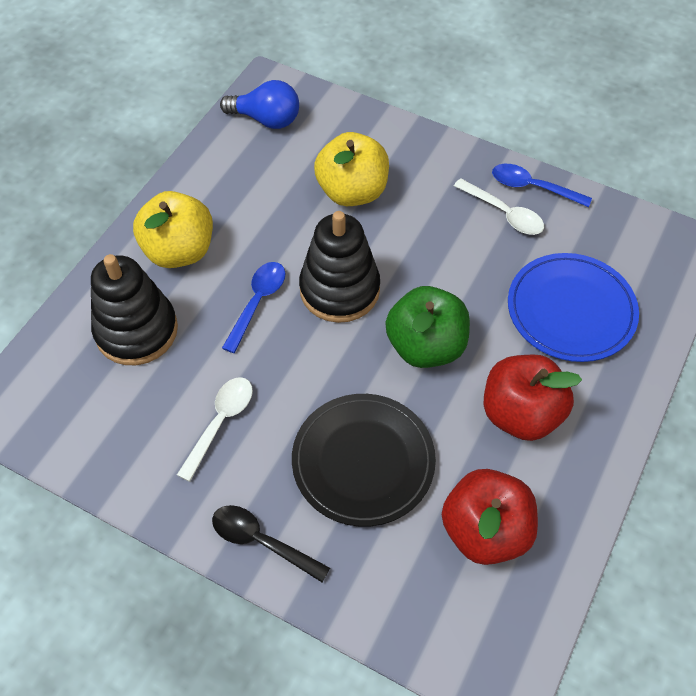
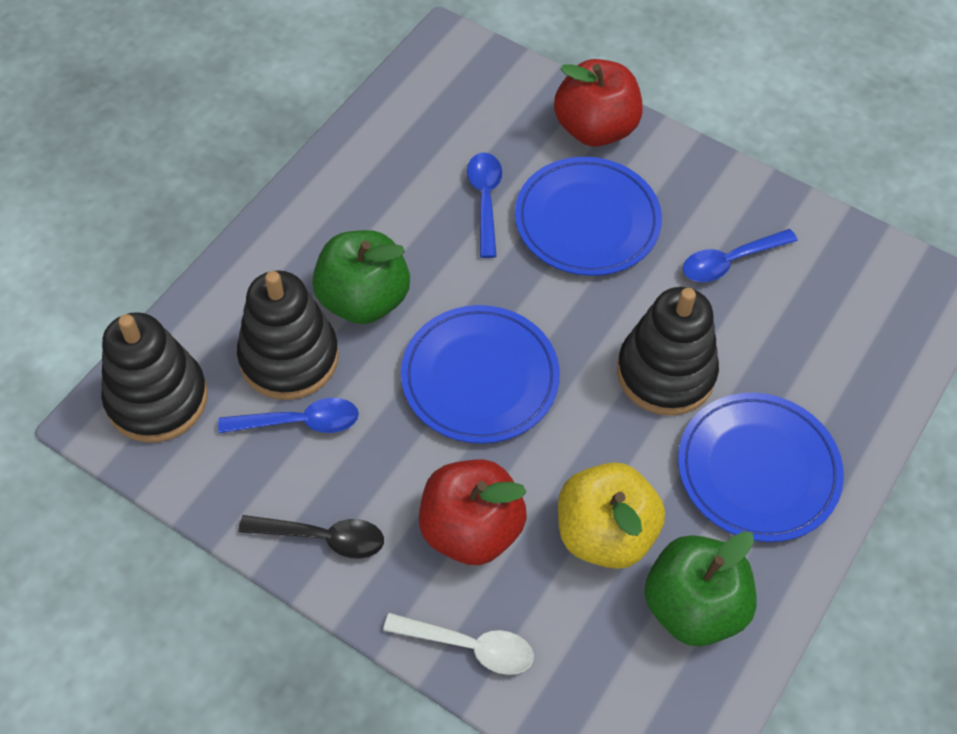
black plate: 1 -> 0
black stacking toy: 2 -> 3
blue light bulb: 1 -> 0
blue plate: 1 -> 3
blue spoon: 2 -> 3
green apple: 1 -> 2
white spoon: 2 -> 1
yellow apple: 2 -> 1

